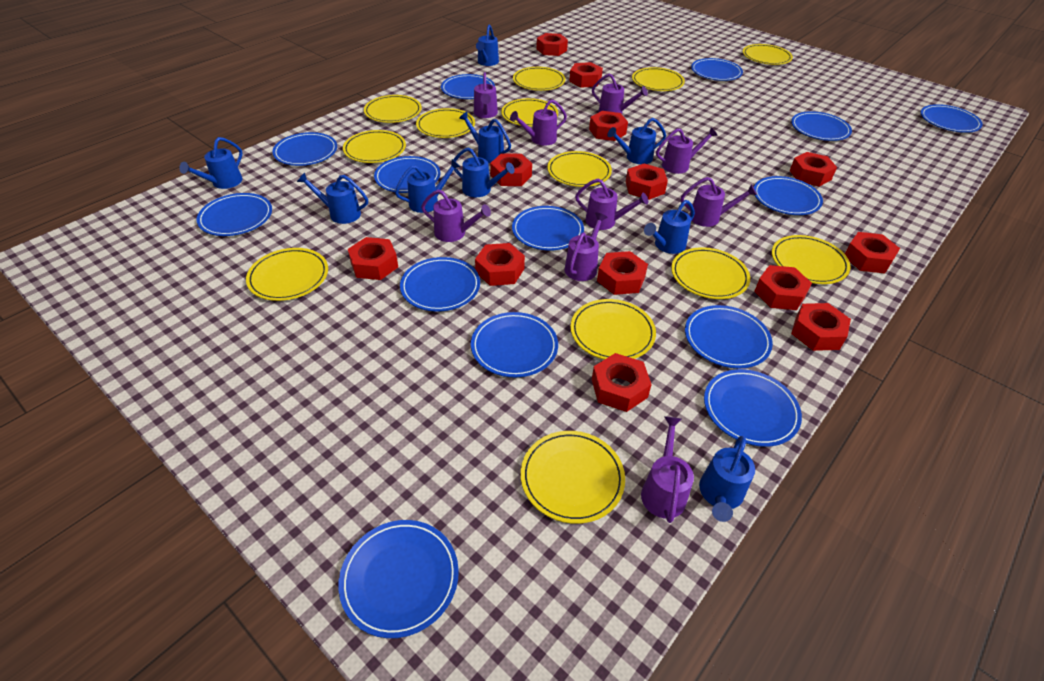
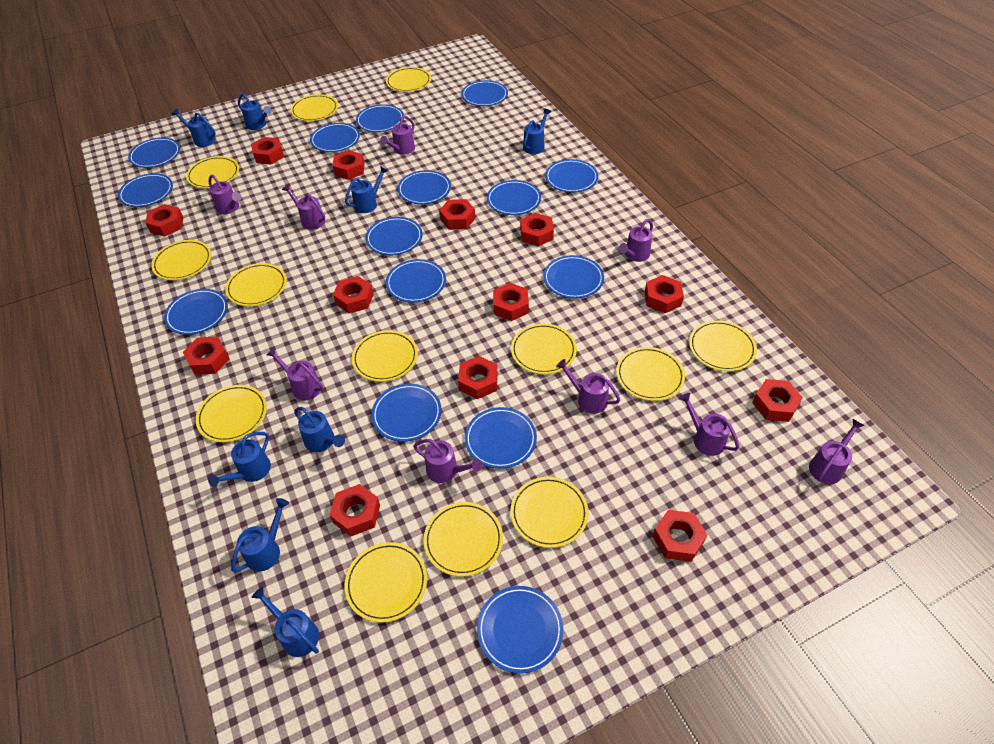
blue plate: 14 -> 15
blue watering can: 9 -> 8

